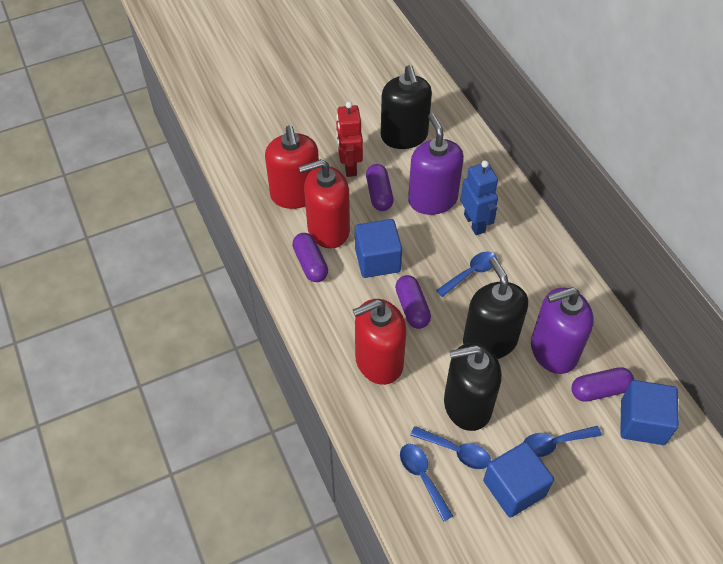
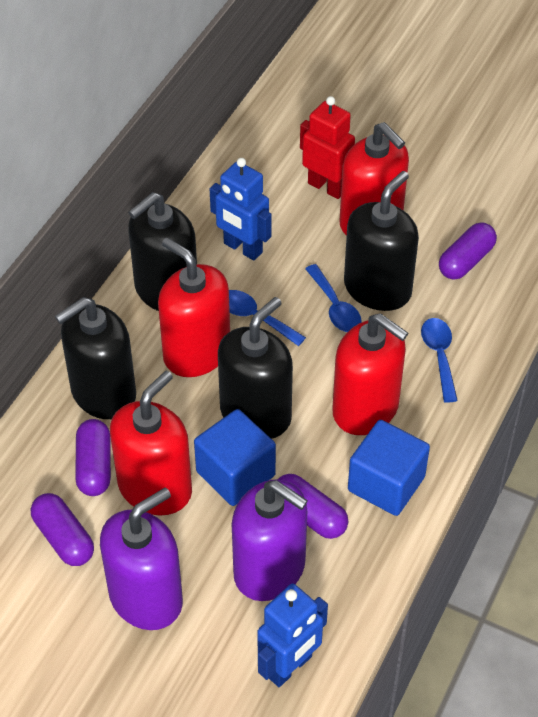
black soap dispenser: 3 -> 4
blue cube: 3 -> 2
blue robot: 1 -> 2
blue spoon: 4 -> 3
red soap dispenser: 3 -> 4

